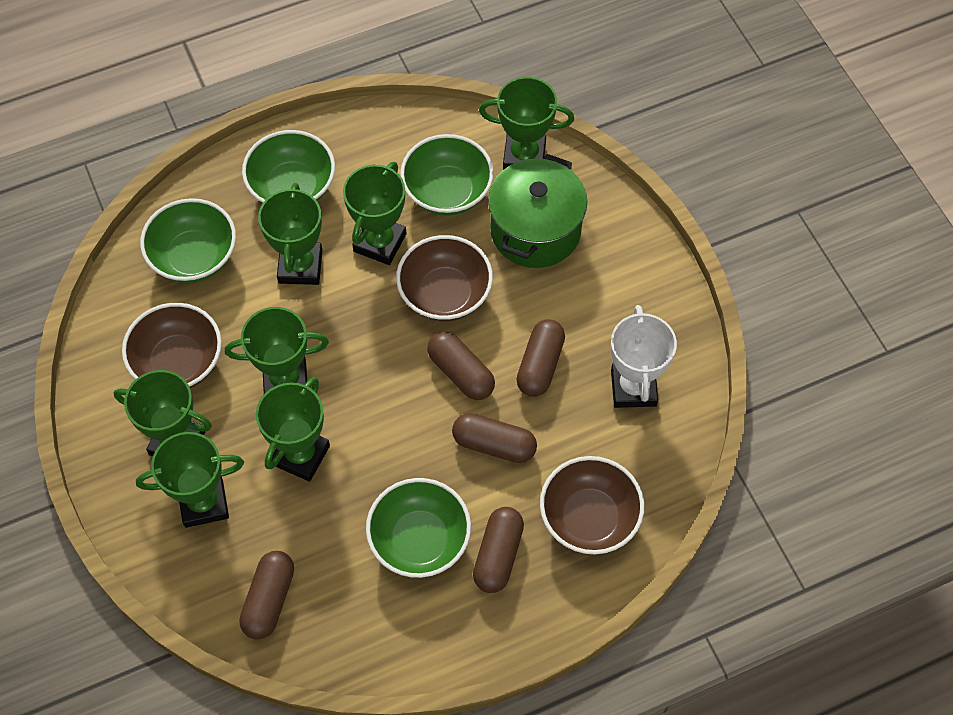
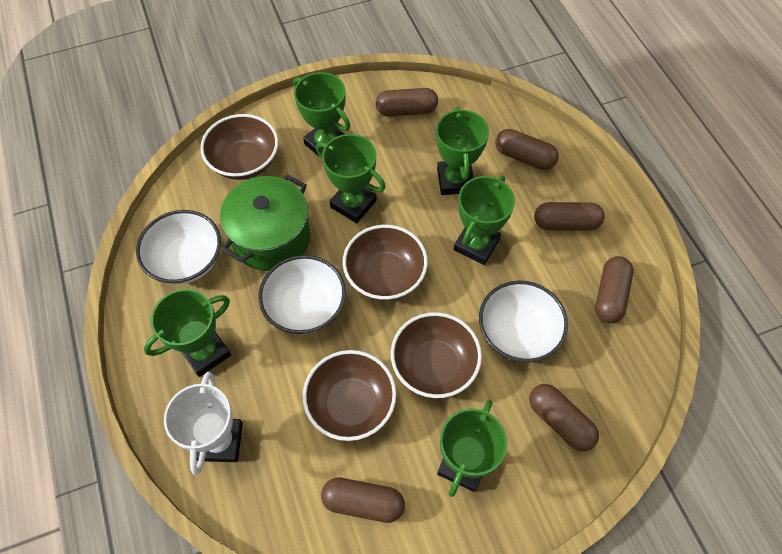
brown bowl: 3 -> 4
brown capsule: 5 -> 6
green bowl: 4 -> 0
green trophy: 7 -> 6
white bowl: 0 -> 3

